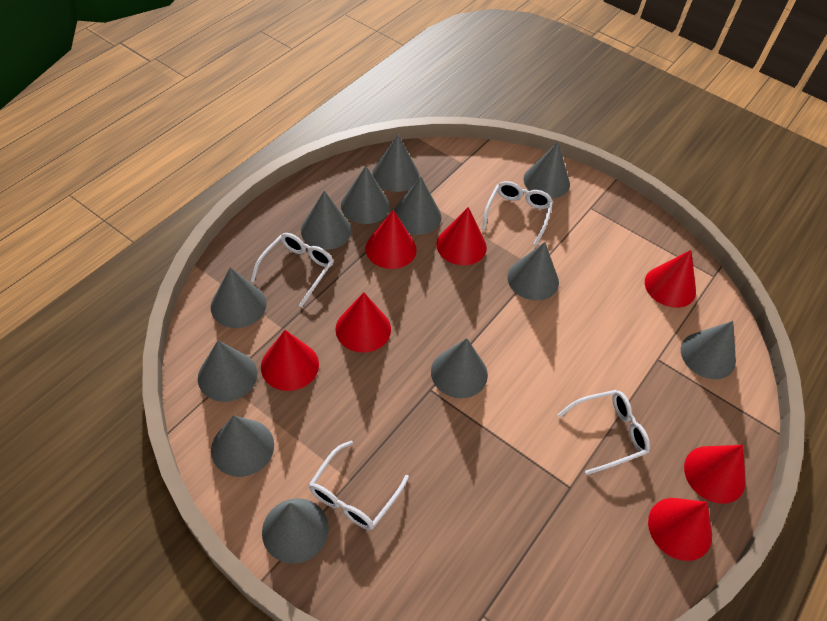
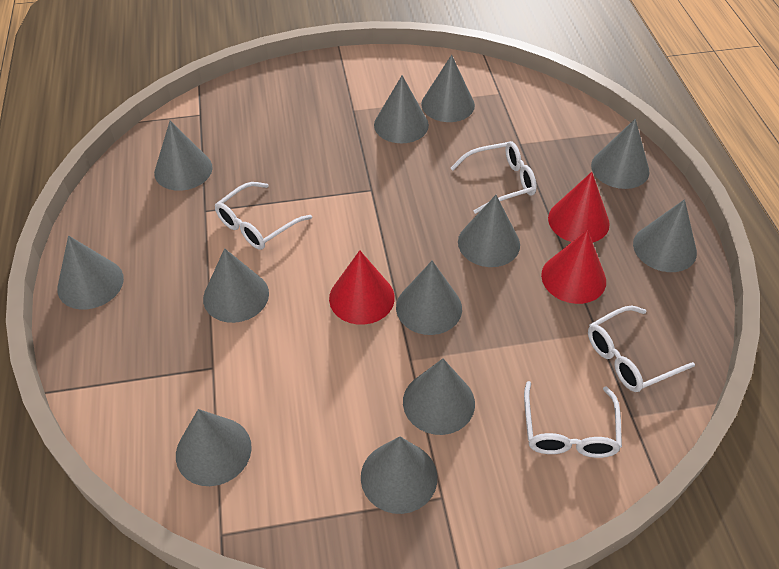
red cone: 7 -> 3

